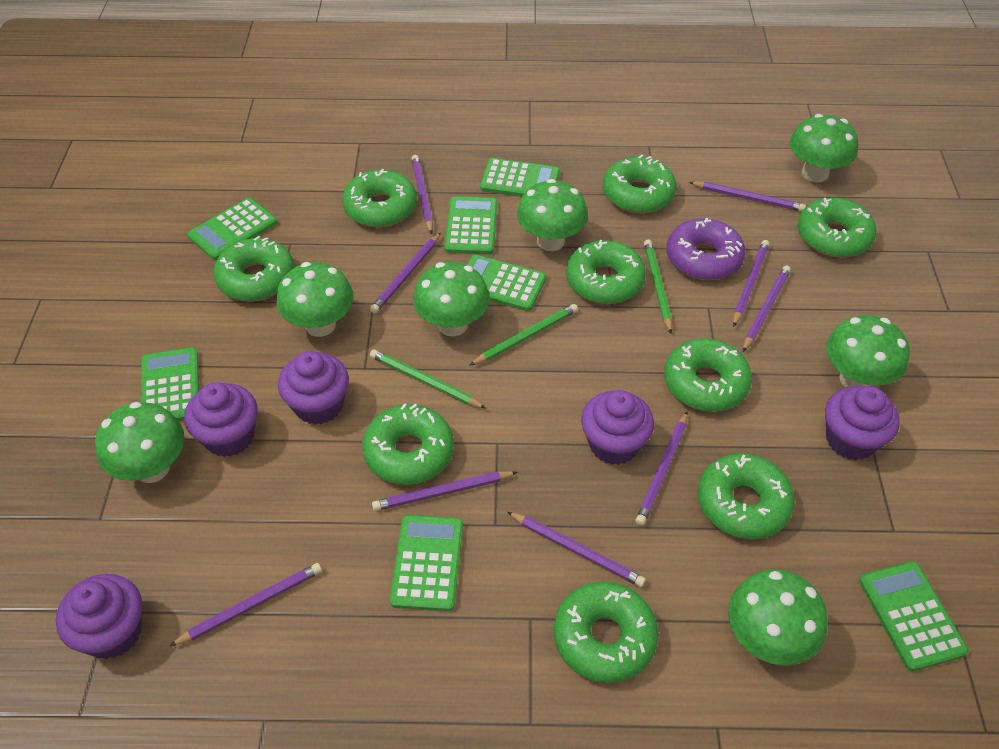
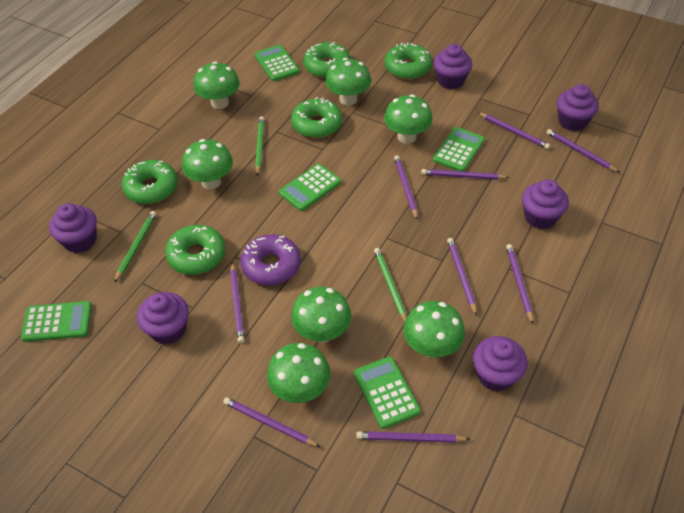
green calculator: 7 -> 5
green donut: 9 -> 5
purple cupcake: 5 -> 6

